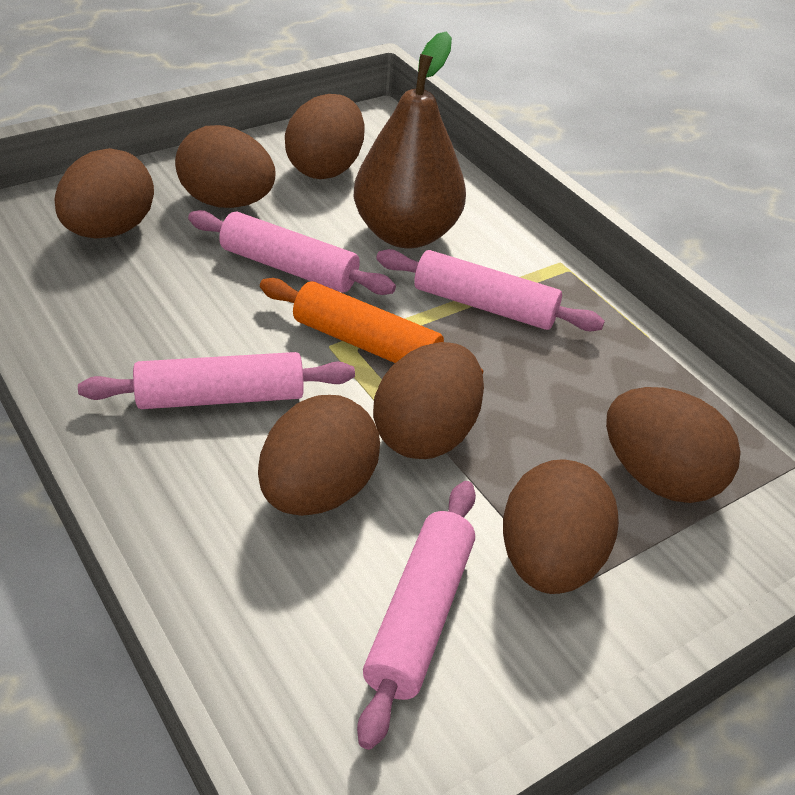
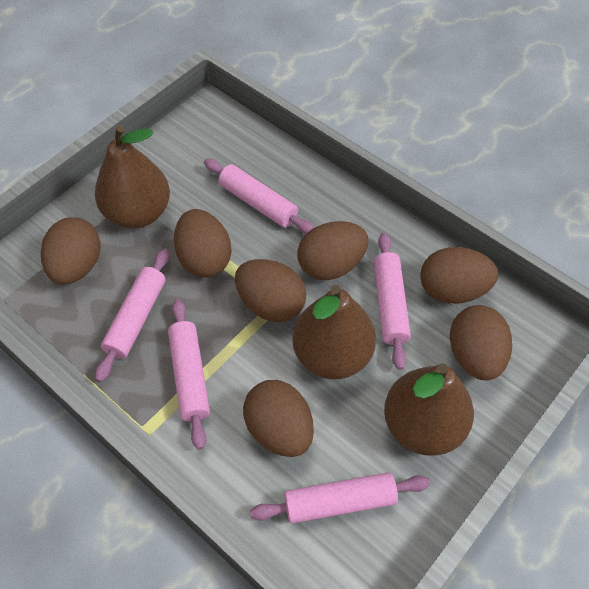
brown pear: 1 -> 3
orange rolling pin: 1 -> 0
pink rolling pin: 4 -> 5

